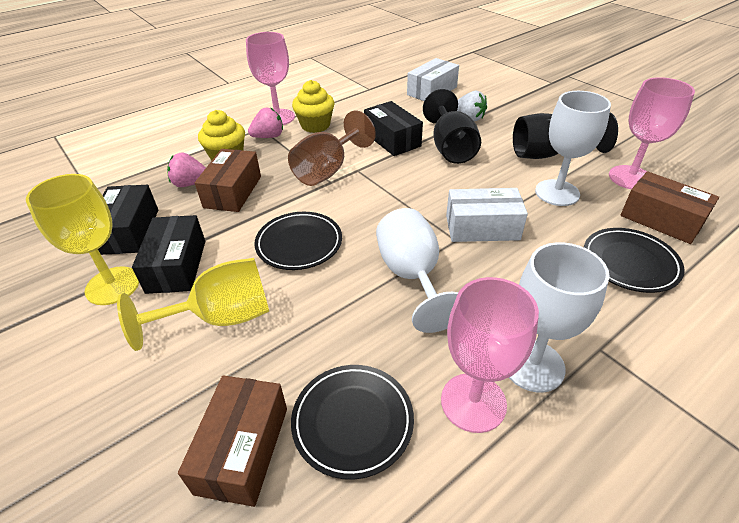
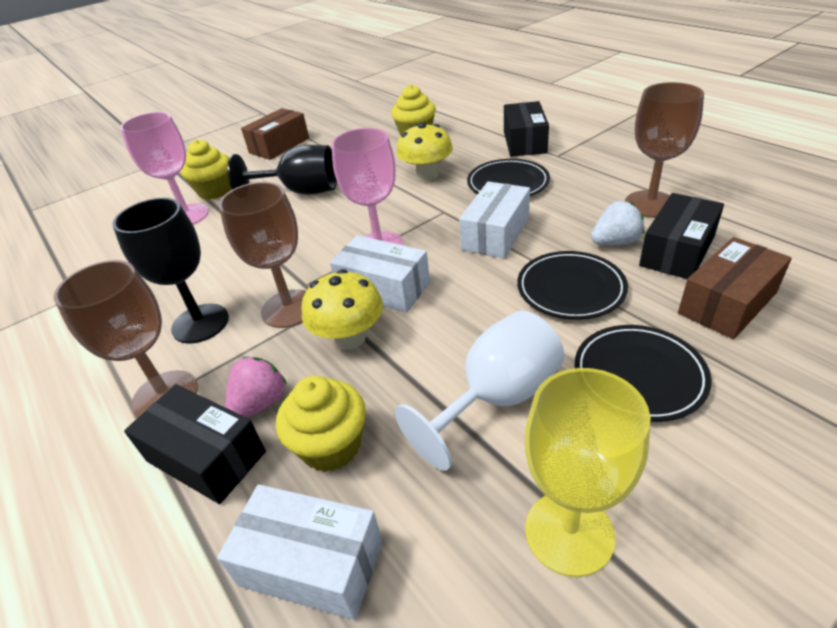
brown box: 3 -> 2
brown goblet: 1 -> 3
pink goblet: 3 -> 2
pink strawberry: 2 -> 1
white box: 2 -> 3
white goblet: 3 -> 1
yellow cupcake: 2 -> 3
yellow goblet: 2 -> 1
yellow mushroom: 0 -> 2

